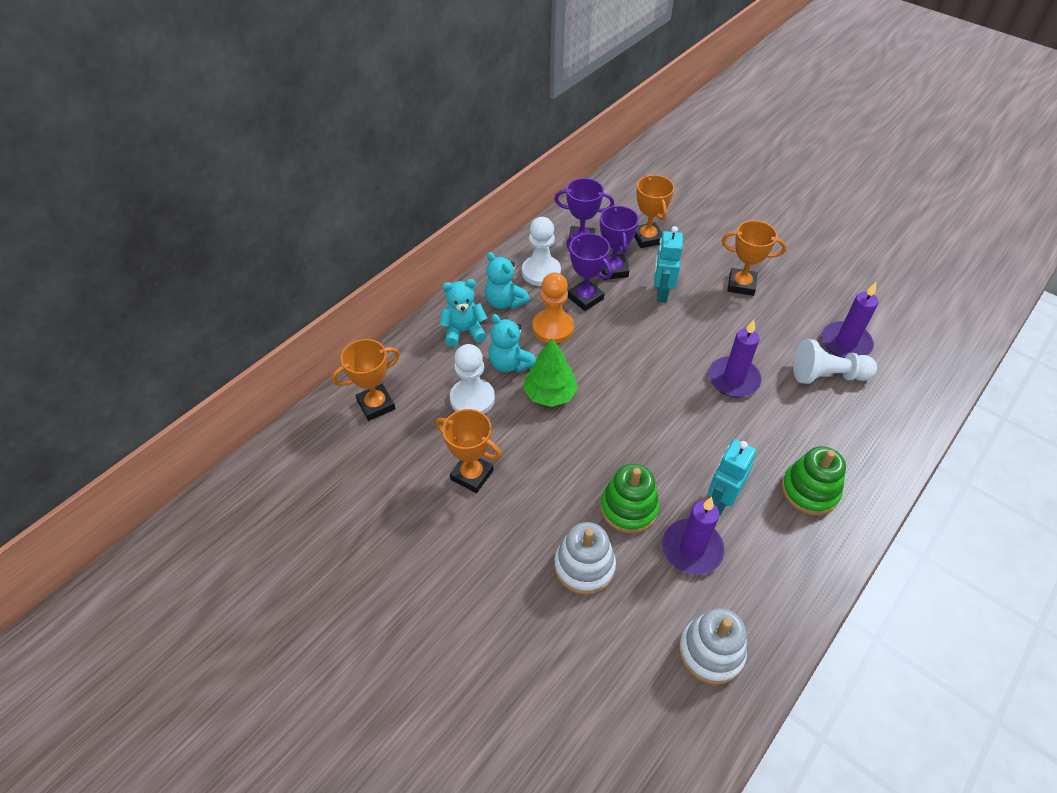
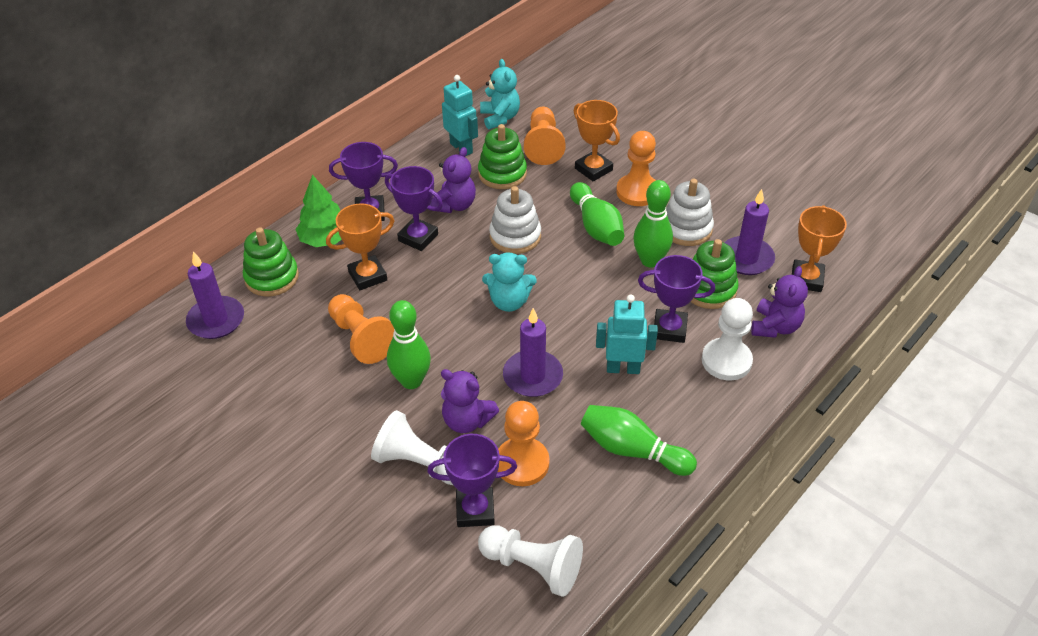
green bowling pin: 0 -> 4
green stacking toy: 2 -> 3
orange pawn: 1 -> 4
orange trophy: 4 -> 3
purple teddy bear: 0 -> 3
purple trophy: 3 -> 4
turquoise teddy bear: 3 -> 2

